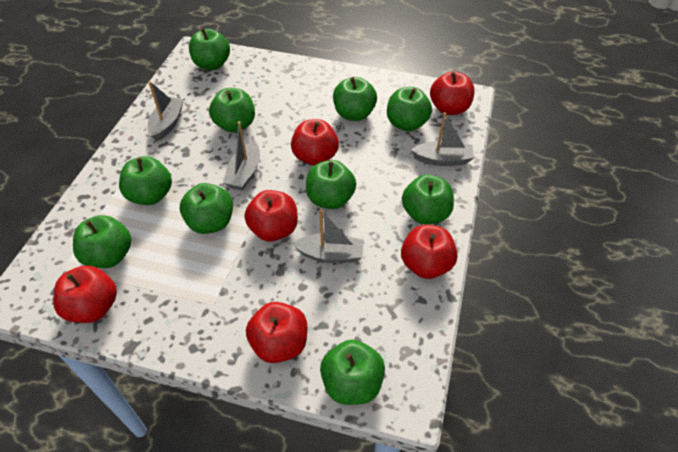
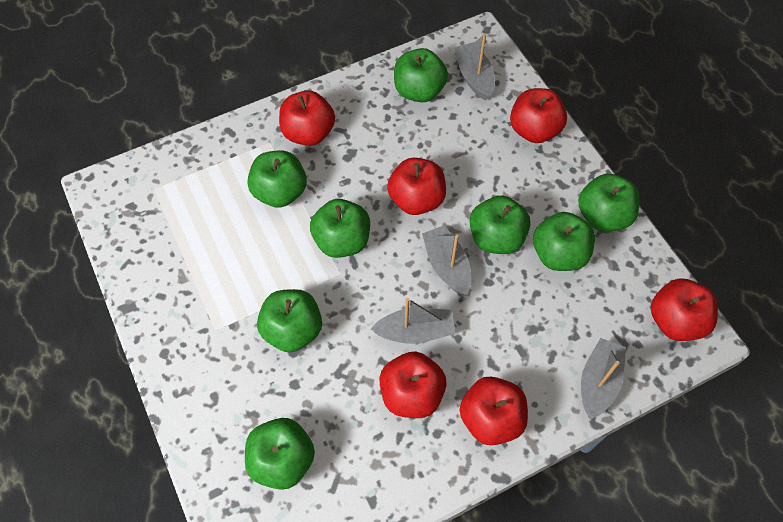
green apple: 10 -> 8

